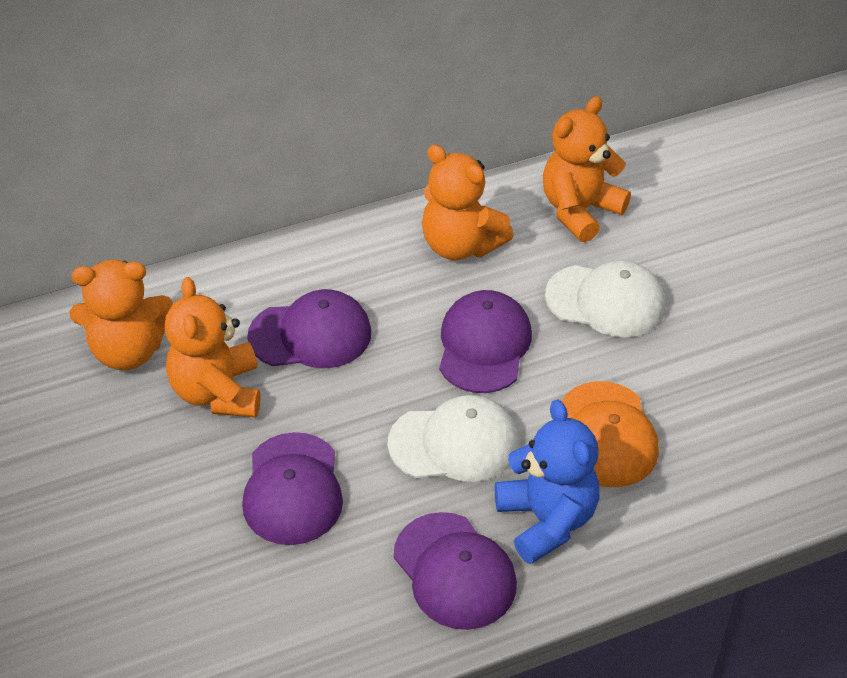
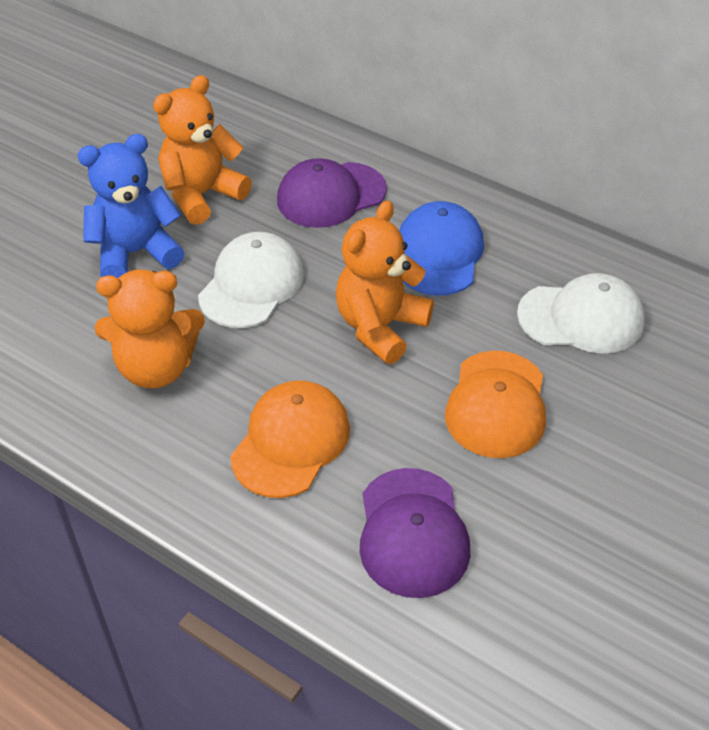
blue cap: 0 -> 1
orange cap: 1 -> 2
orange teddy bear: 4 -> 3
purple cap: 4 -> 2

